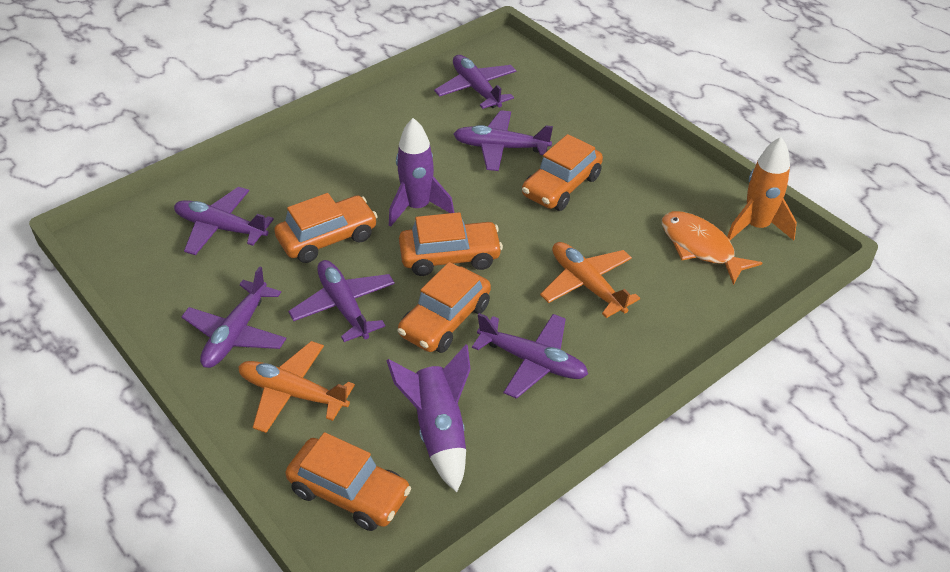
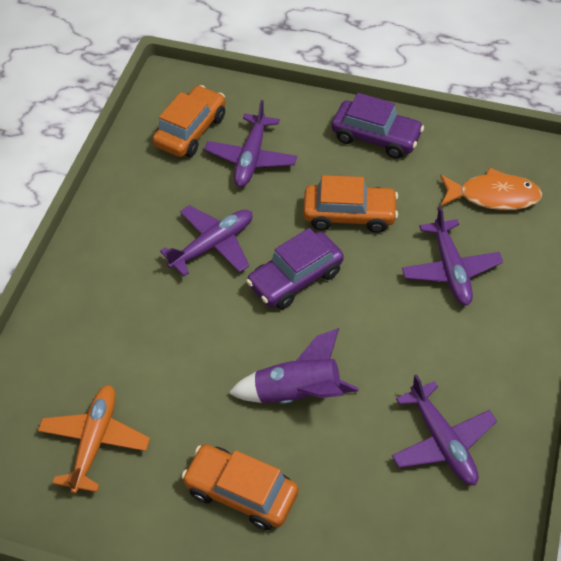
orange car: 5 -> 3
orange plane: 2 -> 1
orange rocket: 1 -> 0
purple car: 0 -> 2
purple plane: 6 -> 4
purple rocket: 2 -> 1

